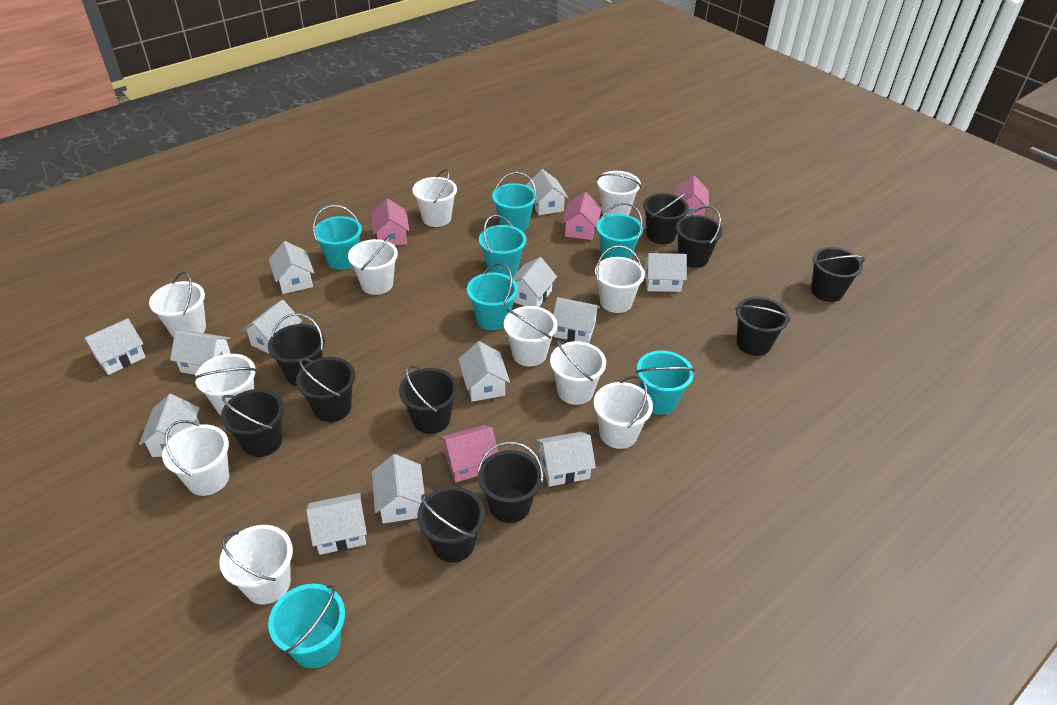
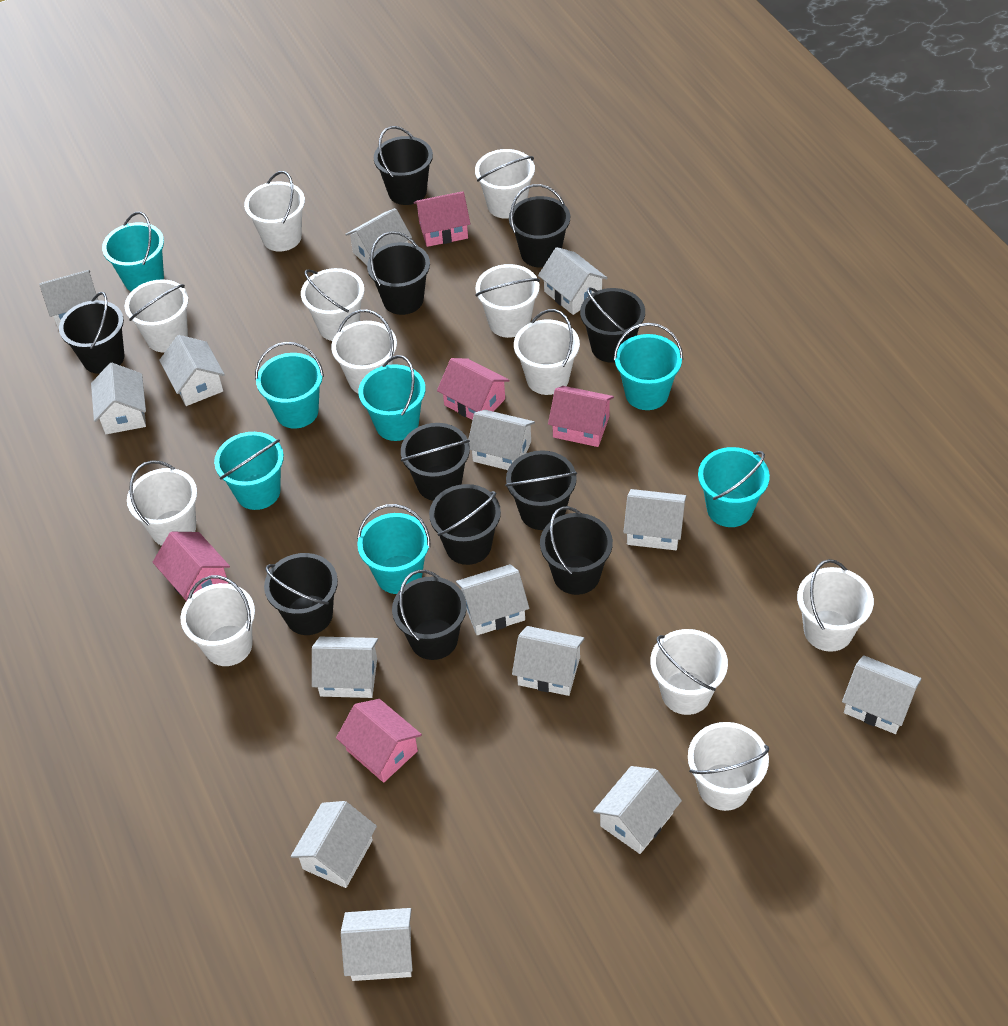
black bucket: 10 -> 11
pink house: 4 -> 5
white bucket: 11 -> 12
white house: 13 -> 14

